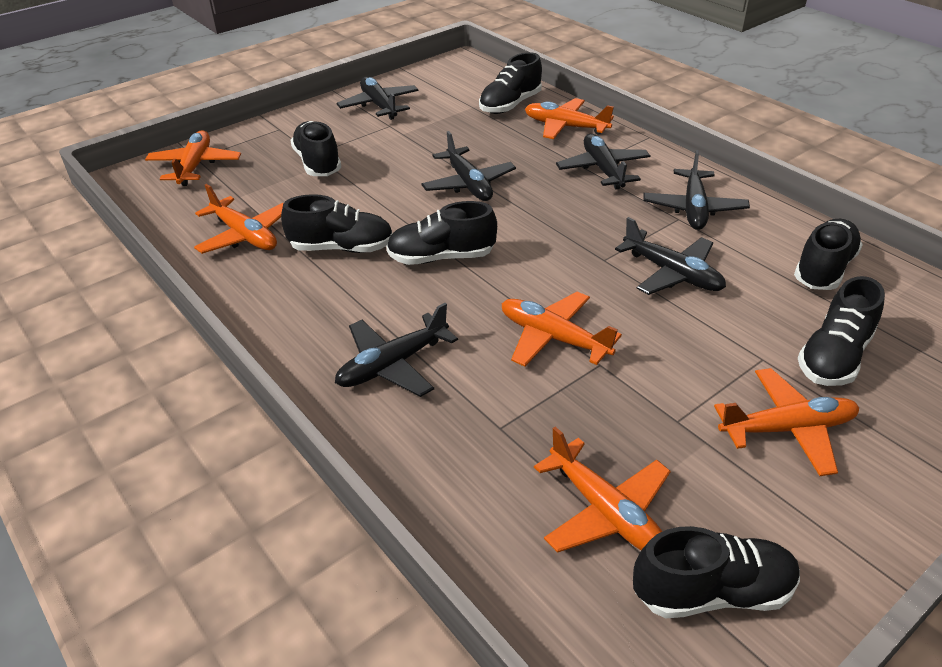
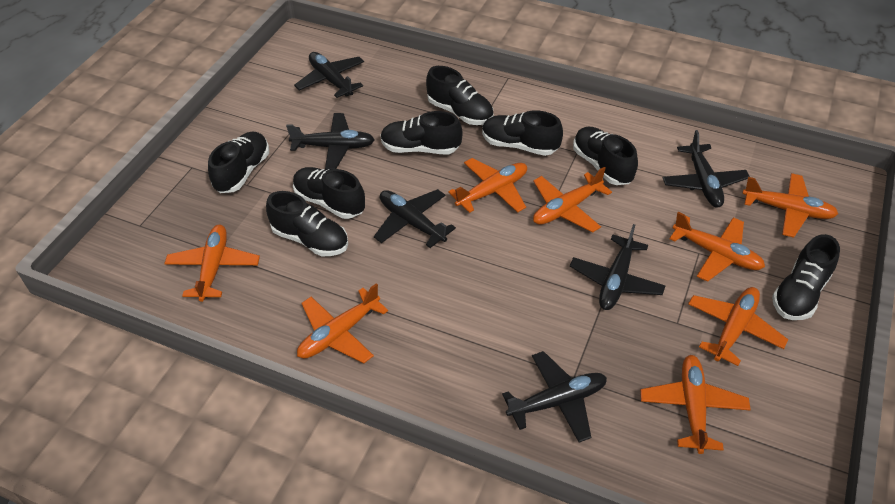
black shoe: 7 -> 8
orange plane: 6 -> 8

